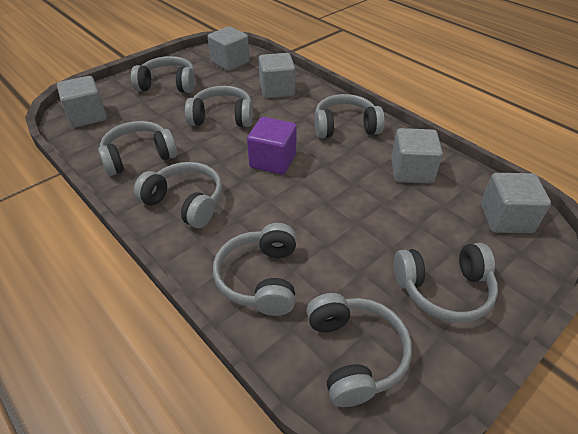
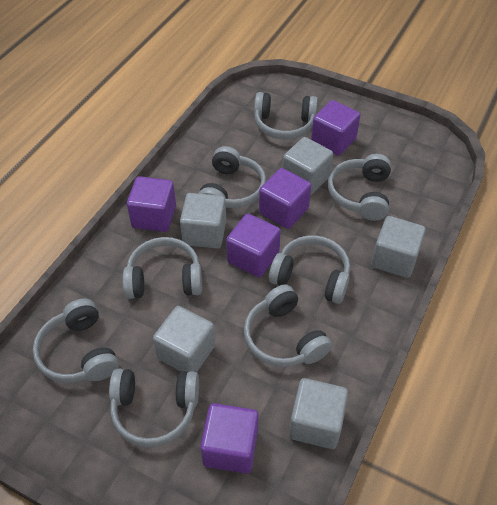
purple cube: 1 -> 5

